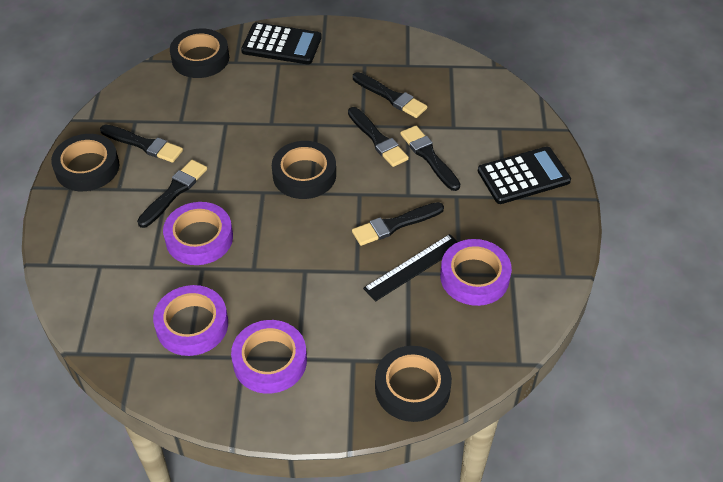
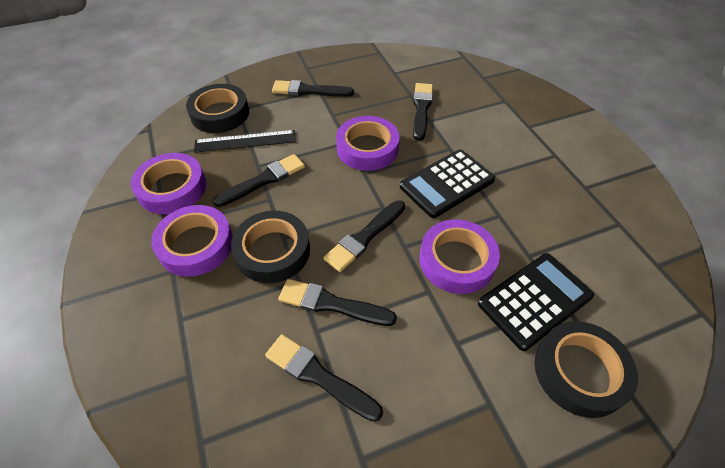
black tape: 4 -> 3

